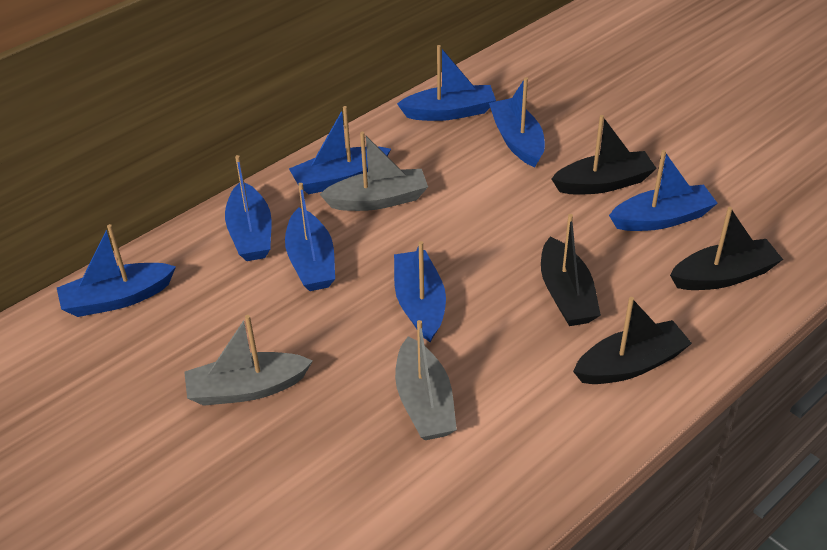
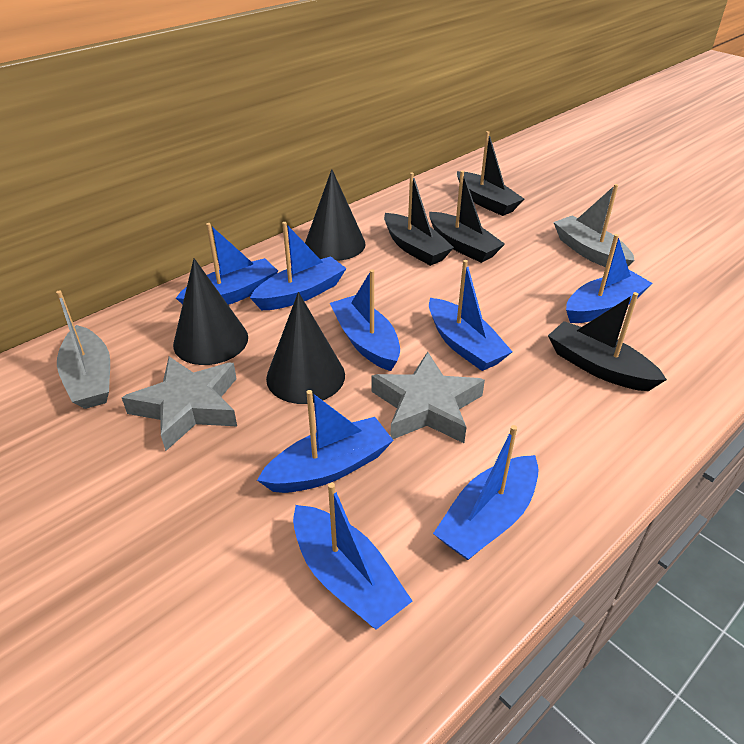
black cone: 0 -> 3
grey boat: 3 -> 2
grey star: 0 -> 2

